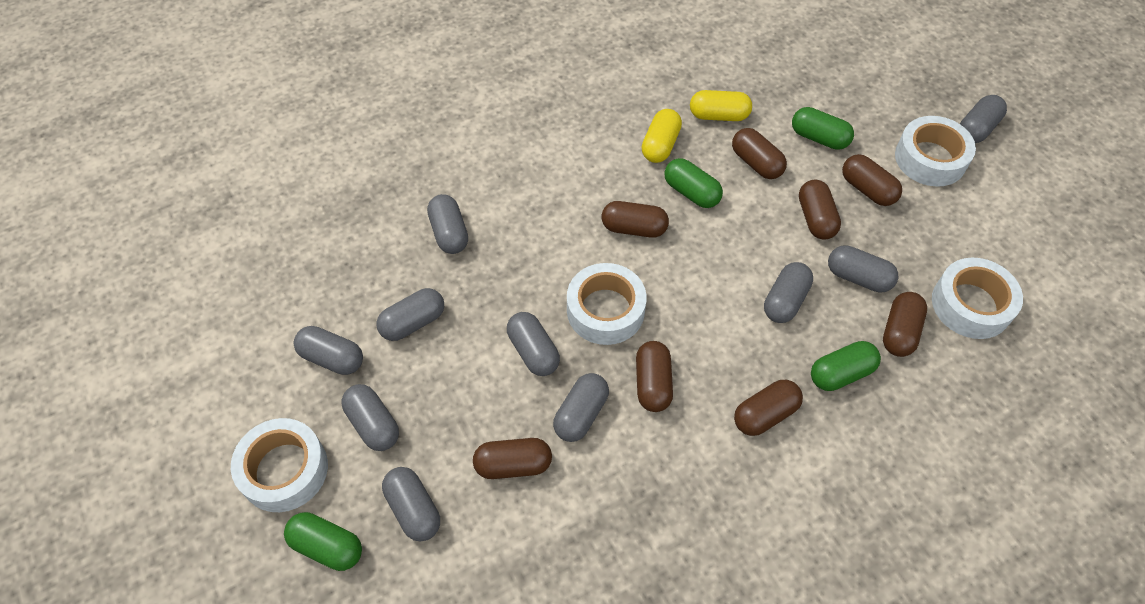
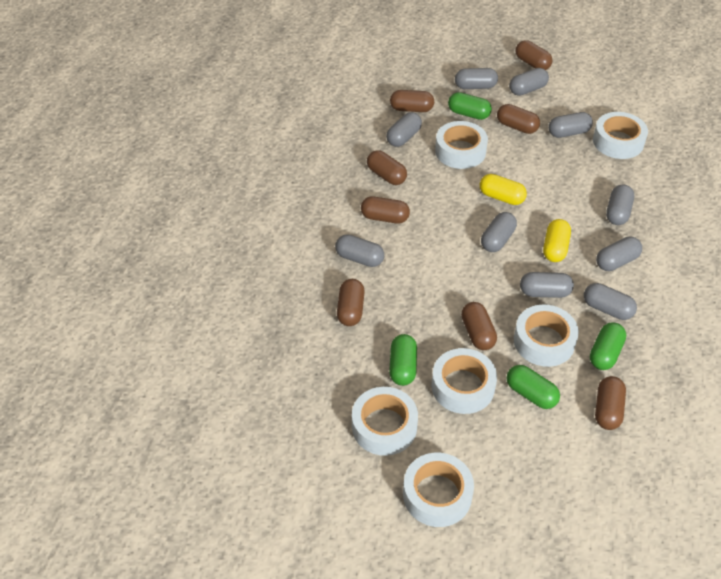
white tape: 4 -> 6

